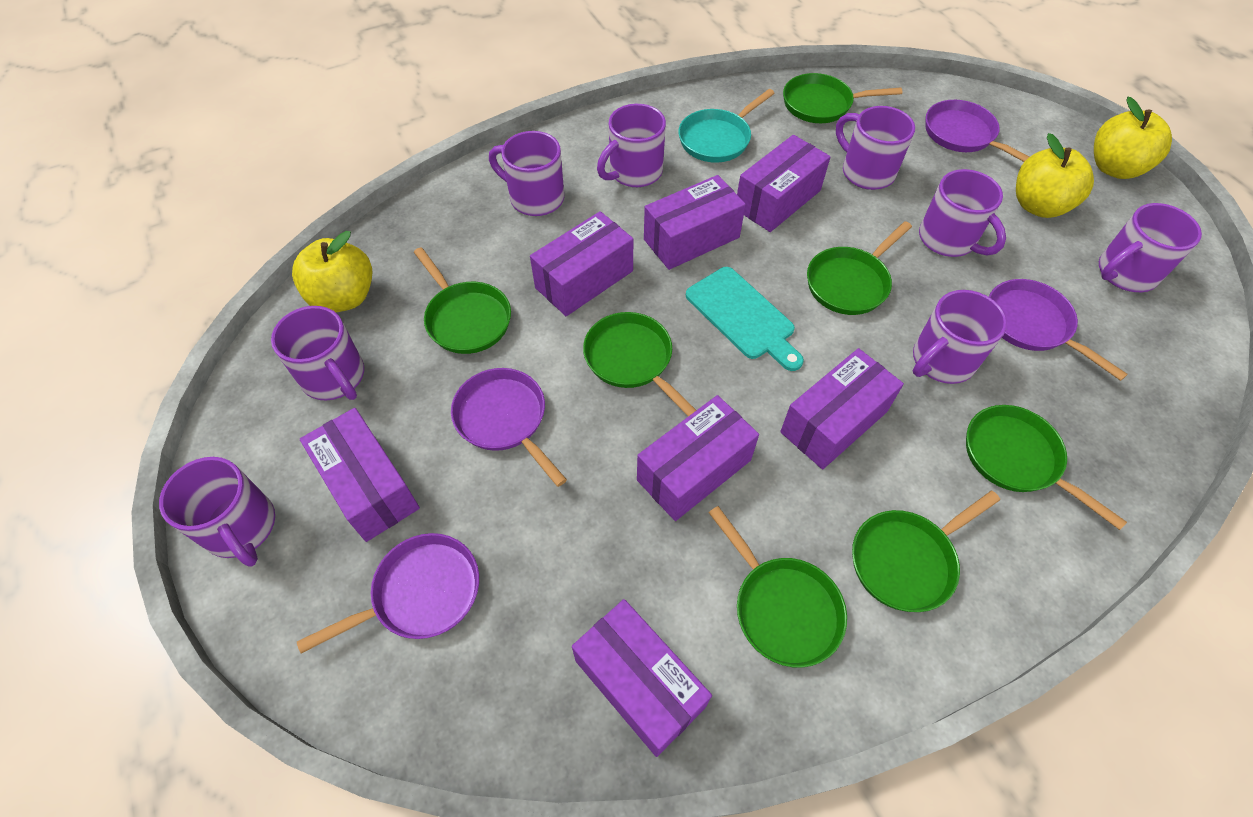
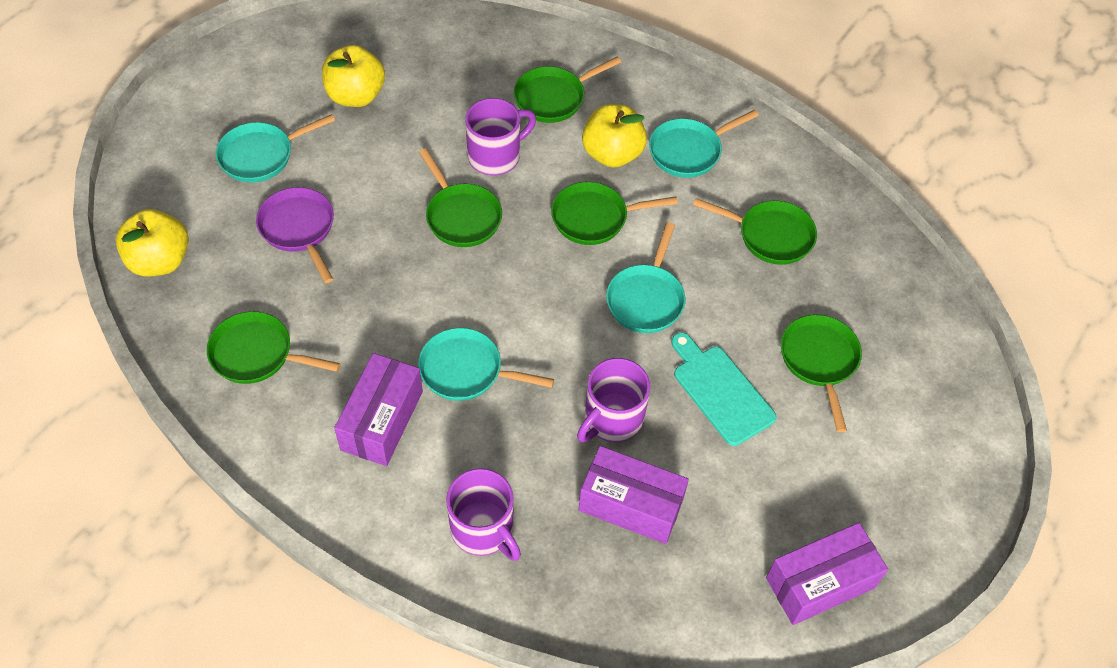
green pan: 7 -> 6
purple box: 7 -> 3
purple mug: 8 -> 3
purple pan: 4 -> 1
turquoise pan: 1 -> 4

